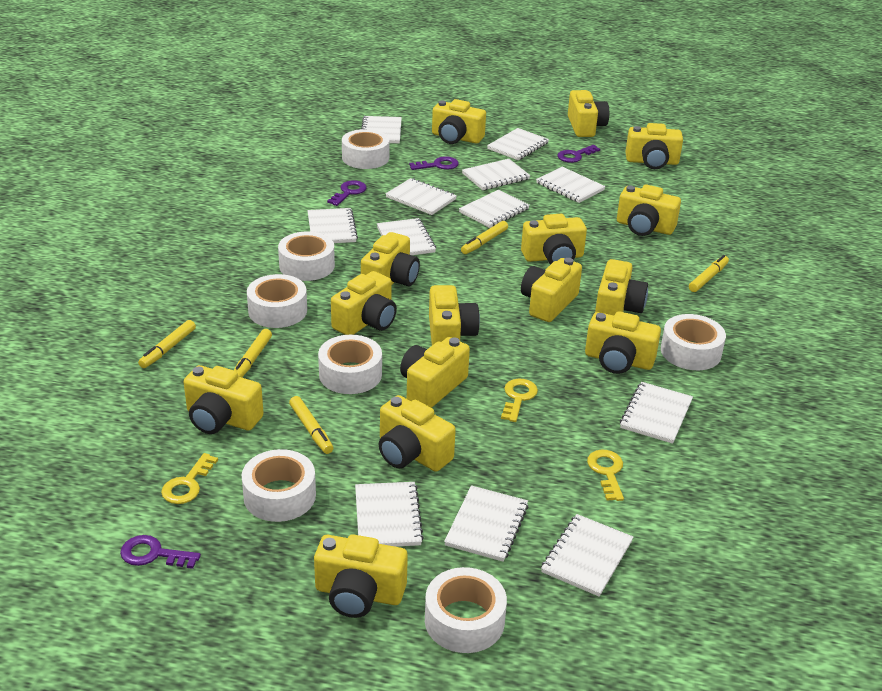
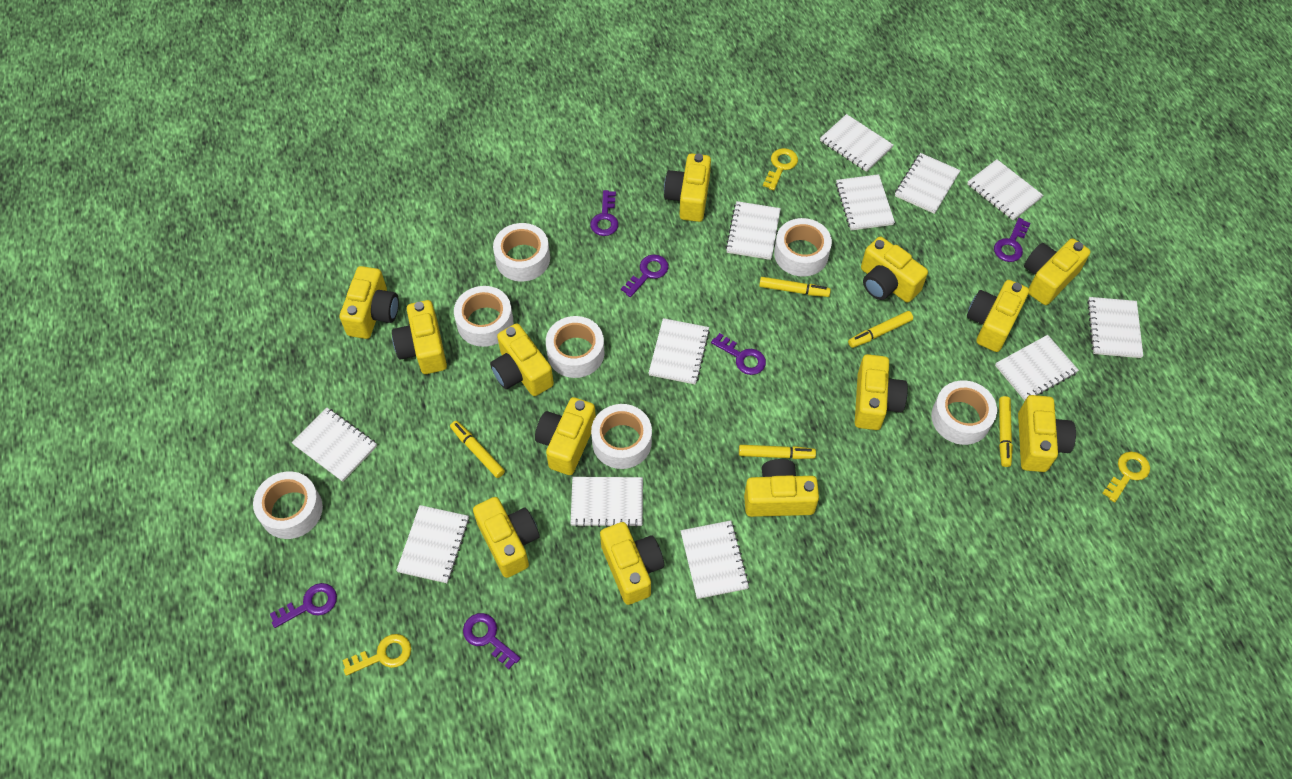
purple key: 4 -> 6
yellow camera: 15 -> 13

